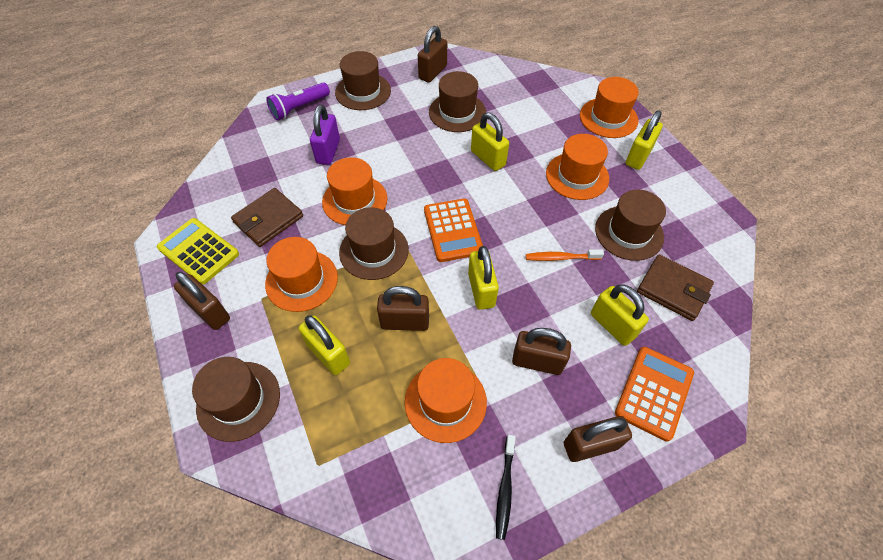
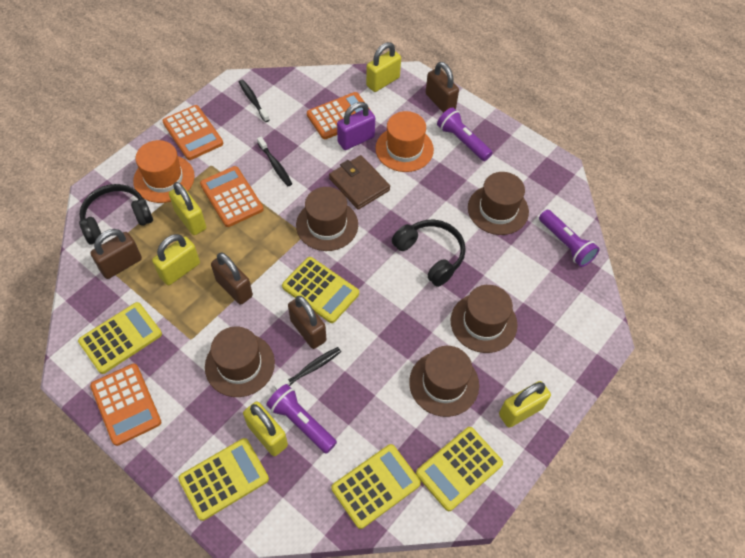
black headphones: 0 -> 2
black toothbrush: 1 -> 3
brown padlock: 5 -> 4
brown wallet: 2 -> 1
orange calculator: 2 -> 4
orange hat: 5 -> 2
orange toothbrush: 1 -> 0
purple flashlight: 1 -> 3
yellow calculator: 1 -> 5

